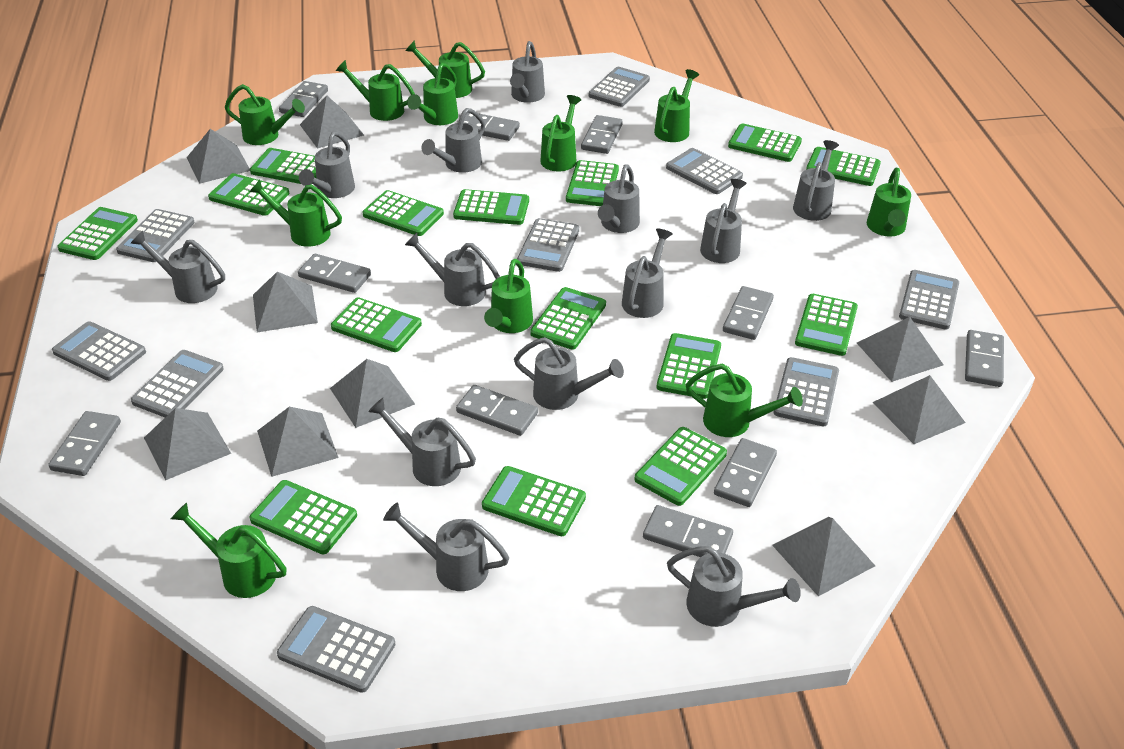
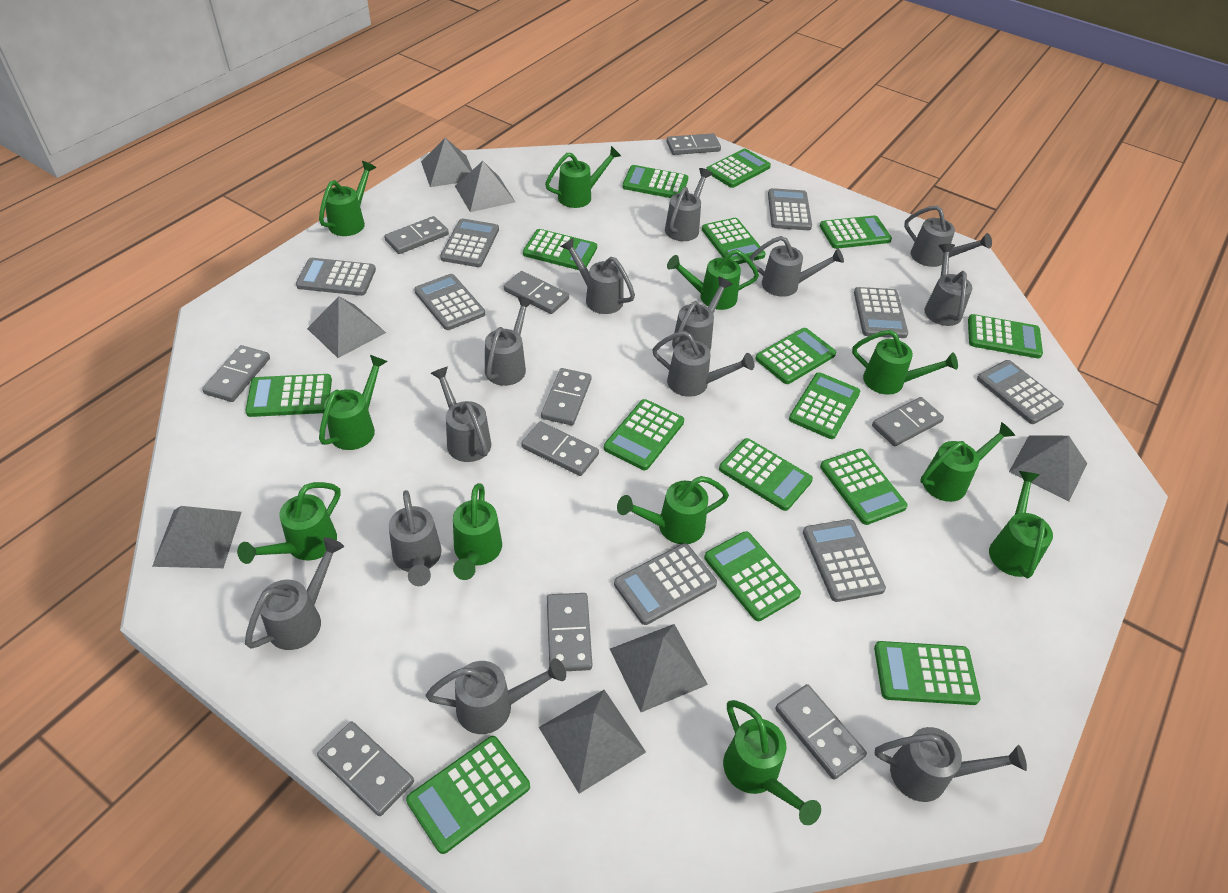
grey calculator: 9 -> 8
grey pyramid: 9 -> 7

